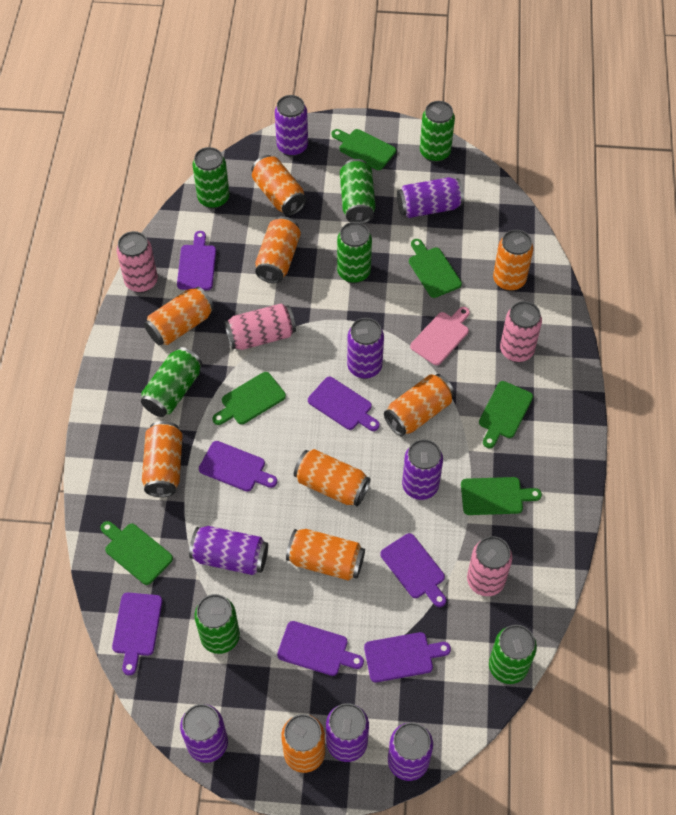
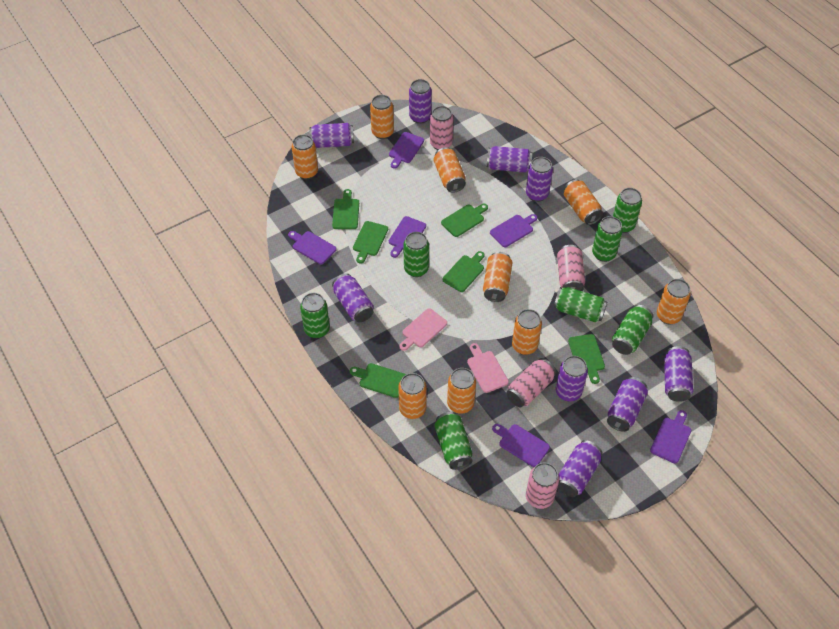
pink cutting board: 1 -> 2
purple can: 8 -> 9
purple cutting board: 7 -> 6

